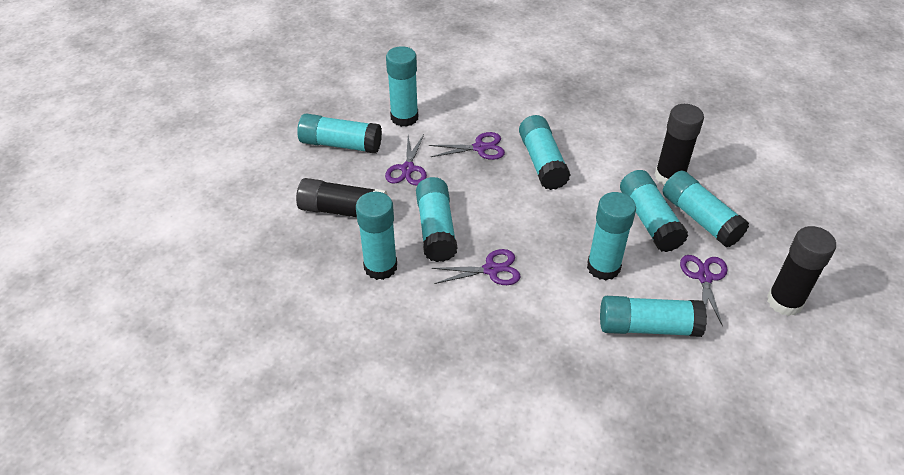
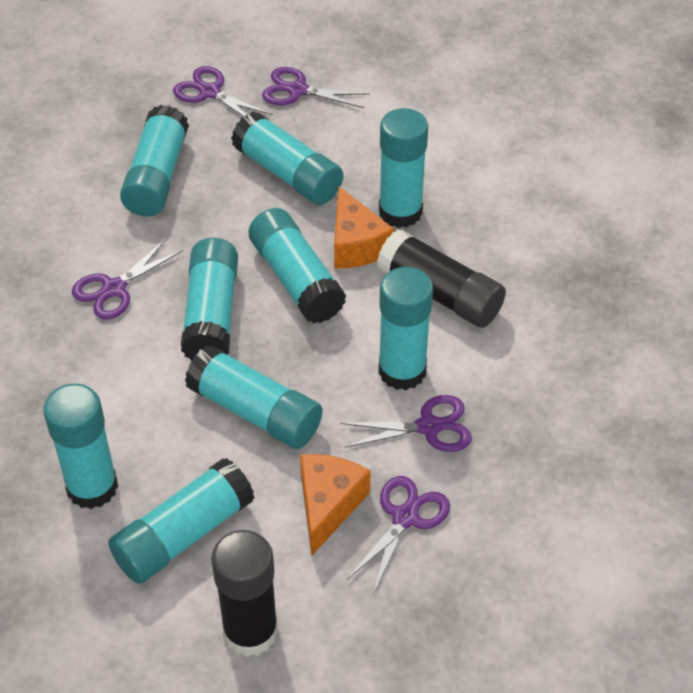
black glue stick: 3 -> 2
orange cheese: 0 -> 2
purple scissors: 4 -> 5

